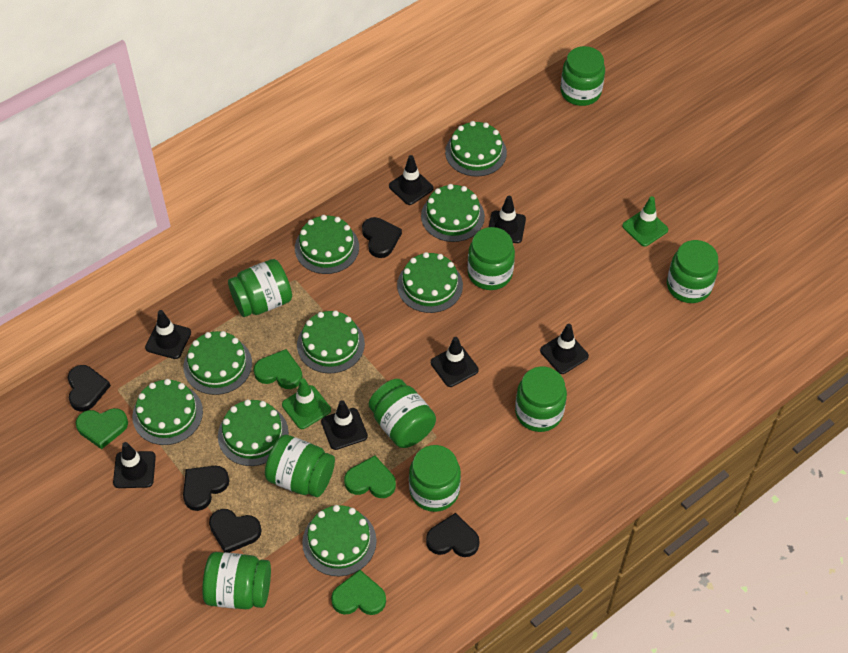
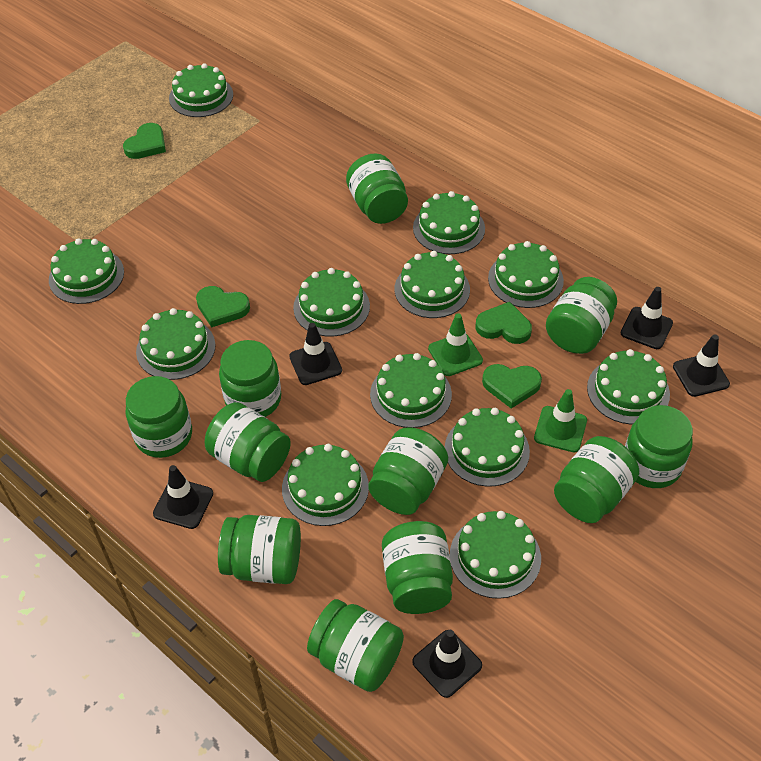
black heart: 5 -> 0
black traffic cone: 7 -> 5
green cake: 9 -> 12
green jar: 9 -> 11

